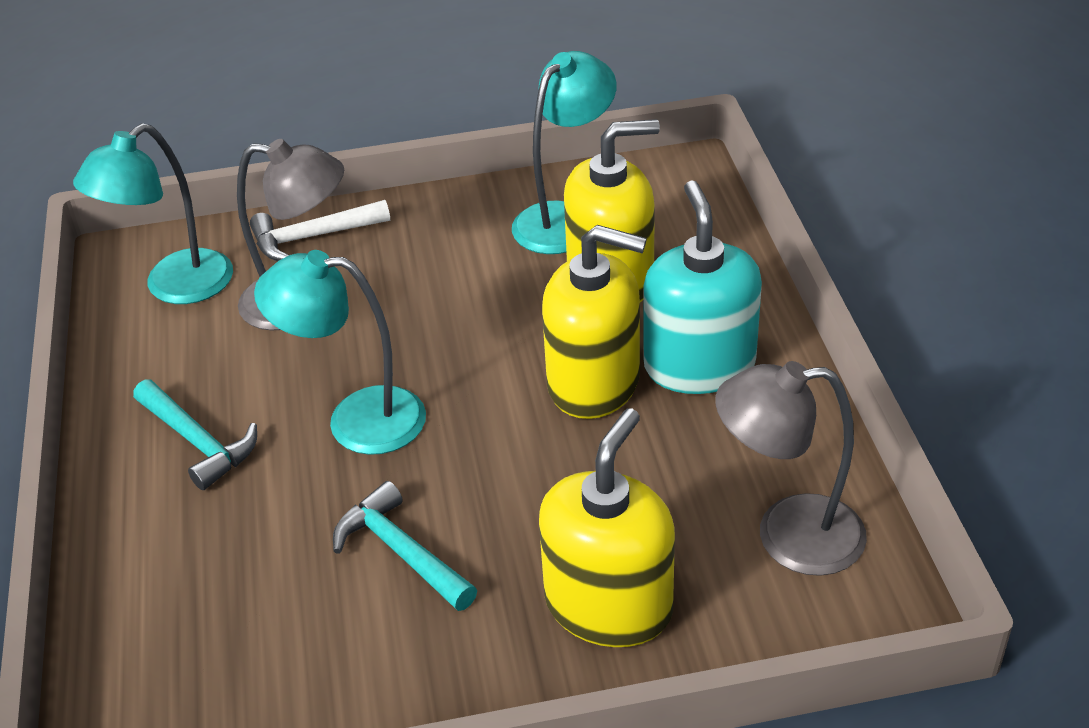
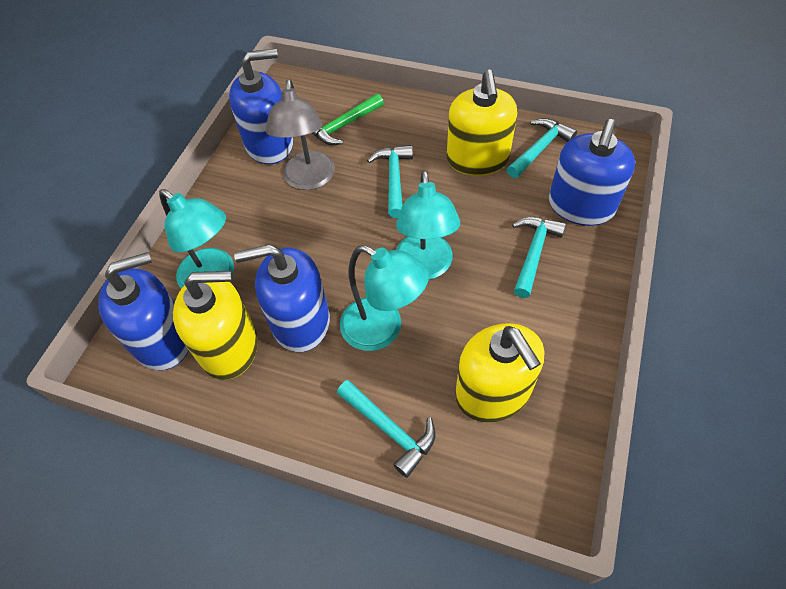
blue soap dispenser: 0 -> 4
green hammer: 0 -> 1
grey lamp: 2 -> 1
turquoise hammer: 2 -> 4
turquoise soap dispenser: 1 -> 0
white hammer: 1 -> 0

